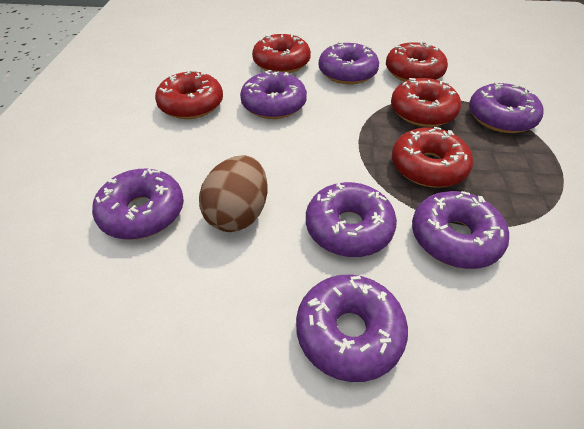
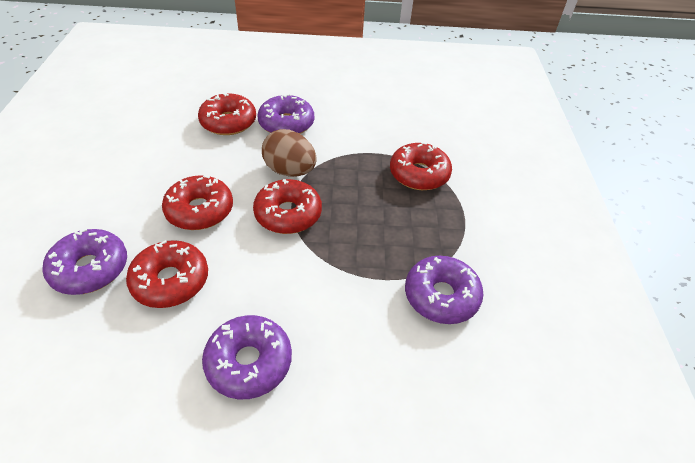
purple donut: 7 -> 4

